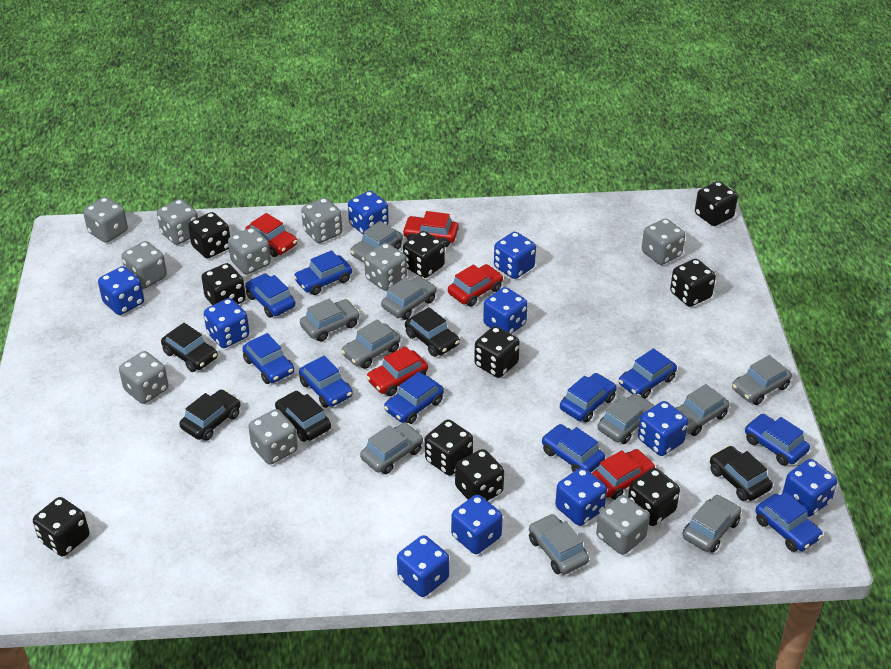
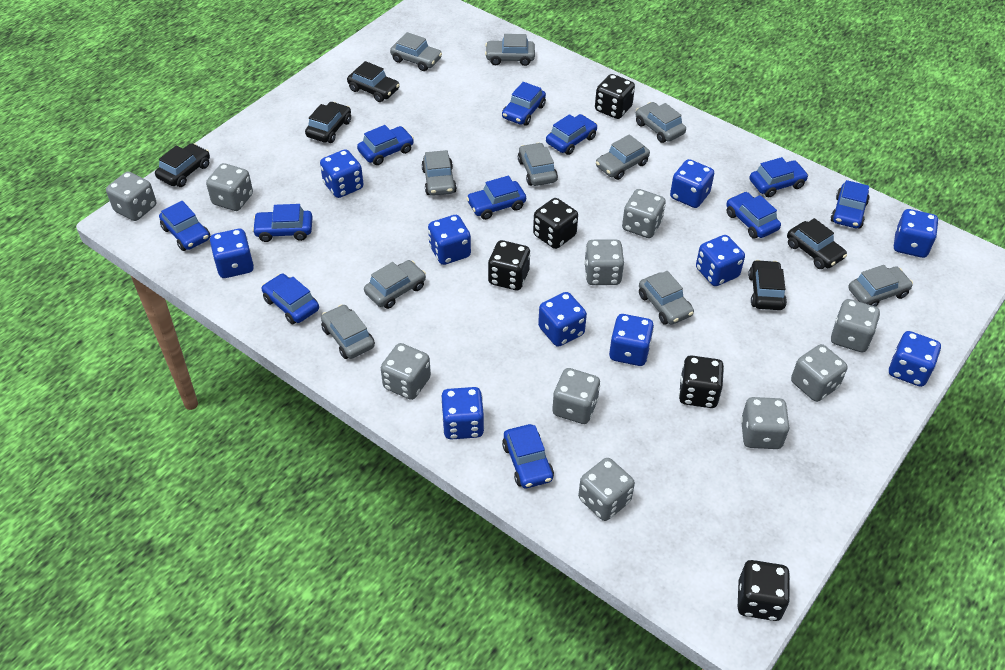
black dice: 10 -> 5
blue car: 10 -> 11
red car: 5 -> 0

